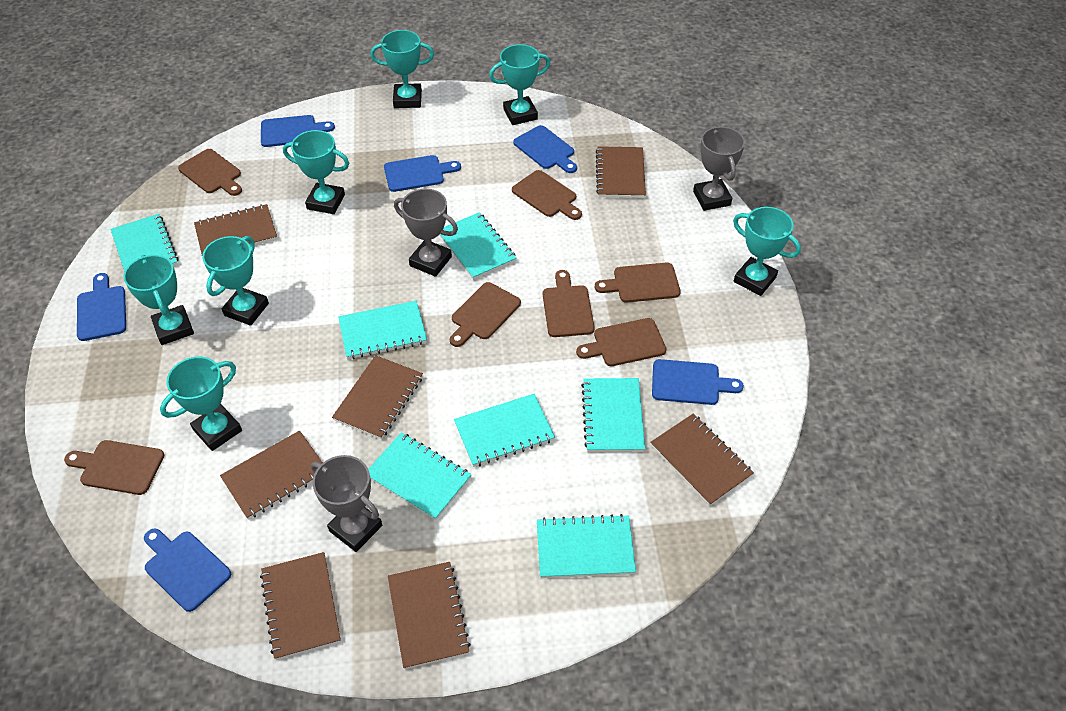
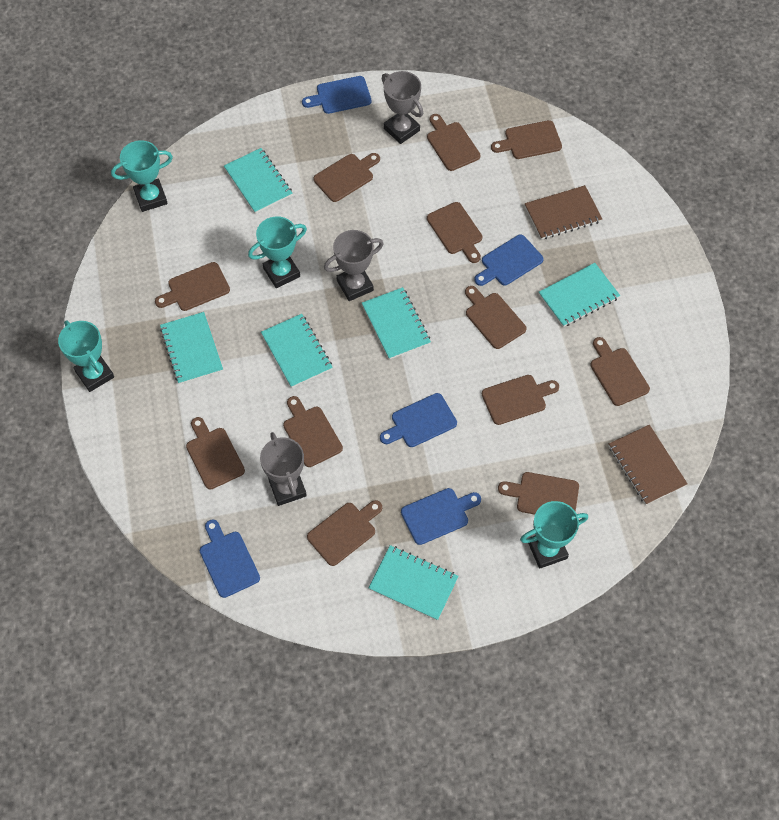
blue cutting board: 6 -> 5
brown cutting board: 7 -> 12
brown notebook: 7 -> 2
turquoise notebook: 7 -> 6
turquoise trophy: 7 -> 4

